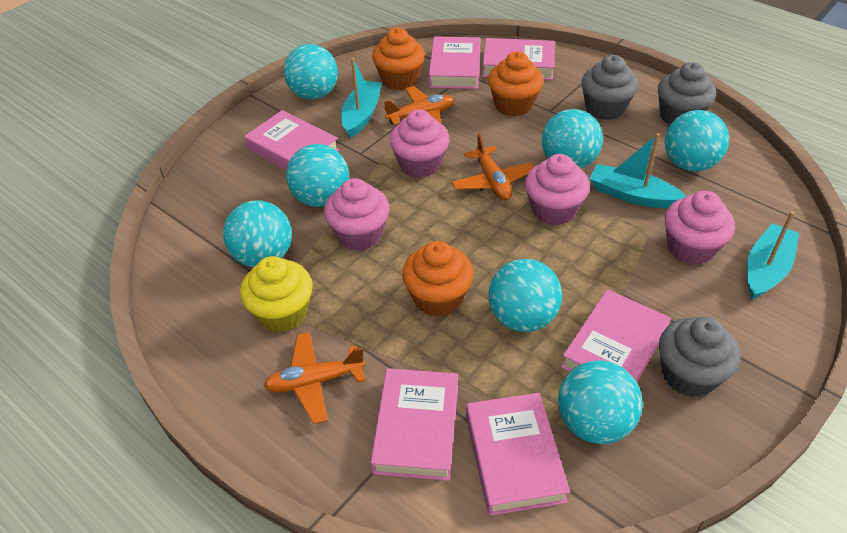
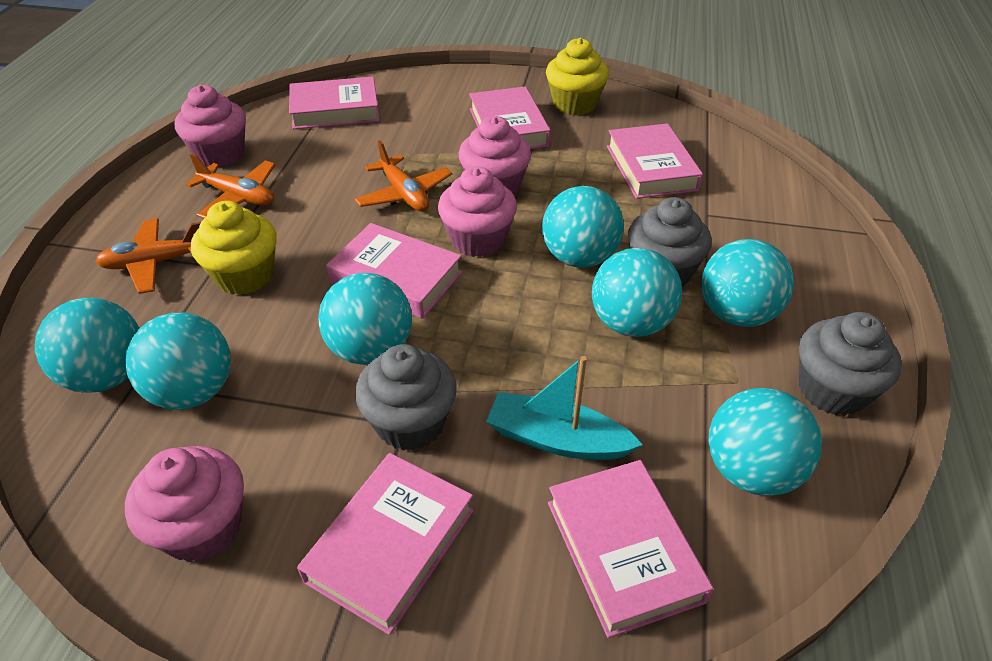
orange cupcake: 3 -> 0
turquoise boat: 3 -> 1
yellow cupcake: 1 -> 2

